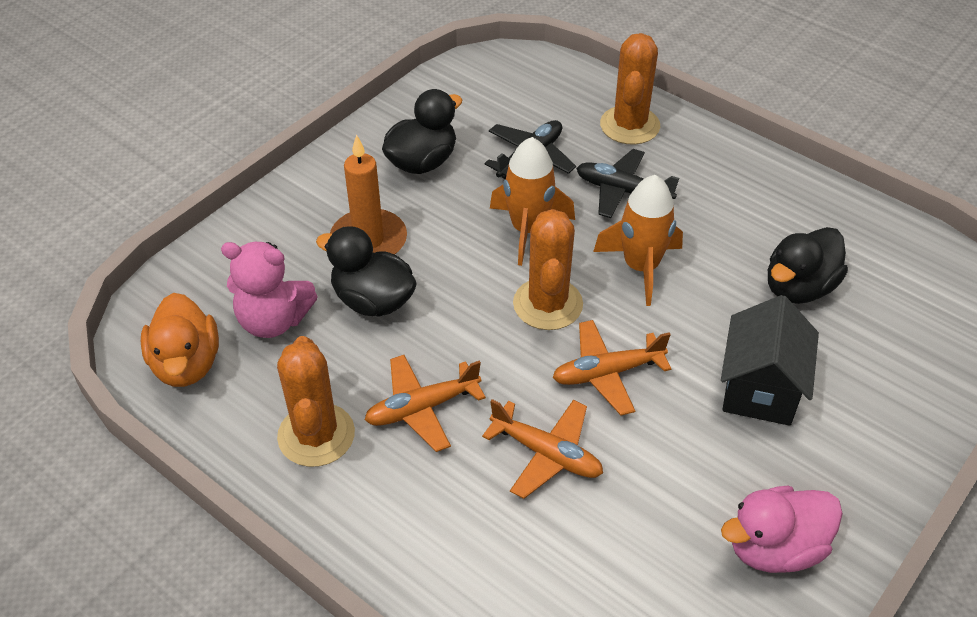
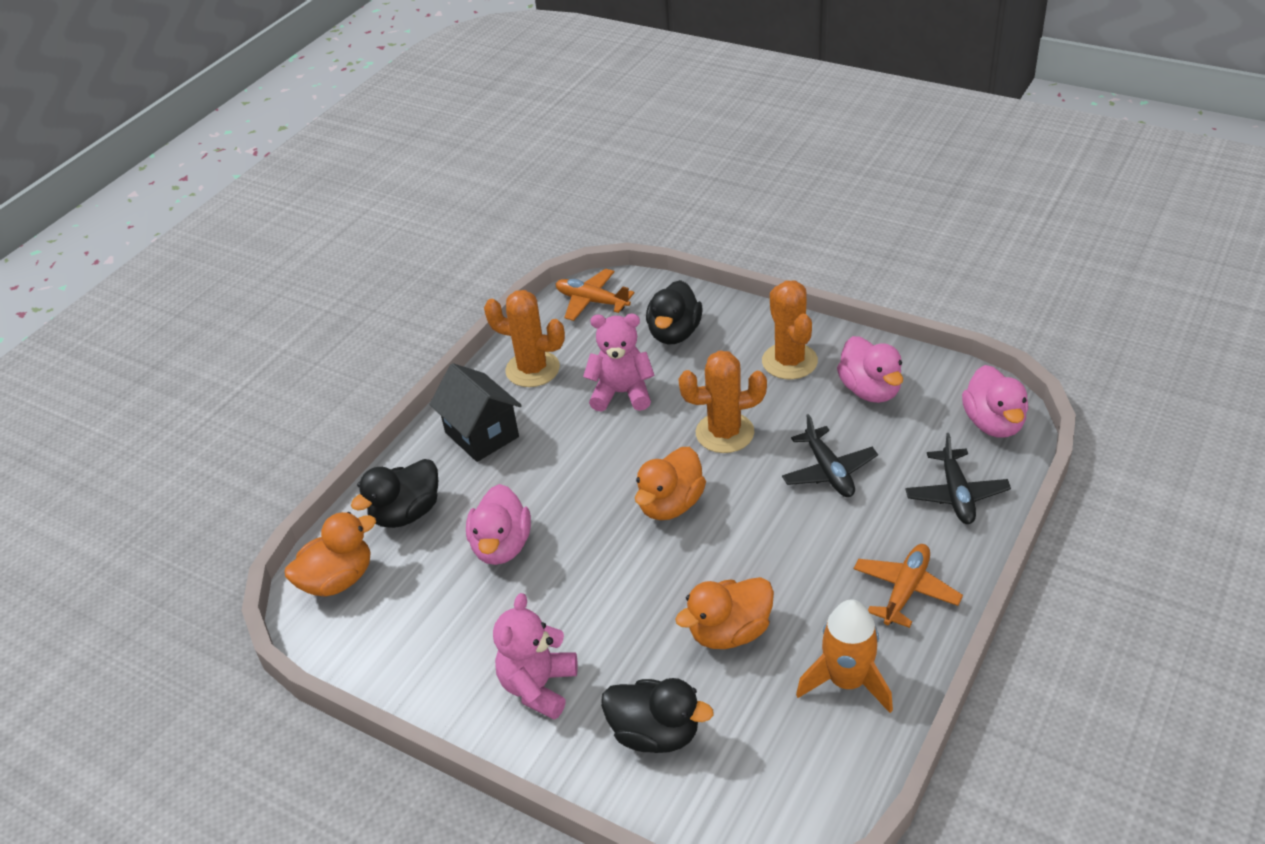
orange candle: 1 -> 0
orange duck: 1 -> 3
orange plane: 3 -> 2
orange rocket: 2 -> 1
pink duck: 1 -> 3
pink teddy bear: 1 -> 2

